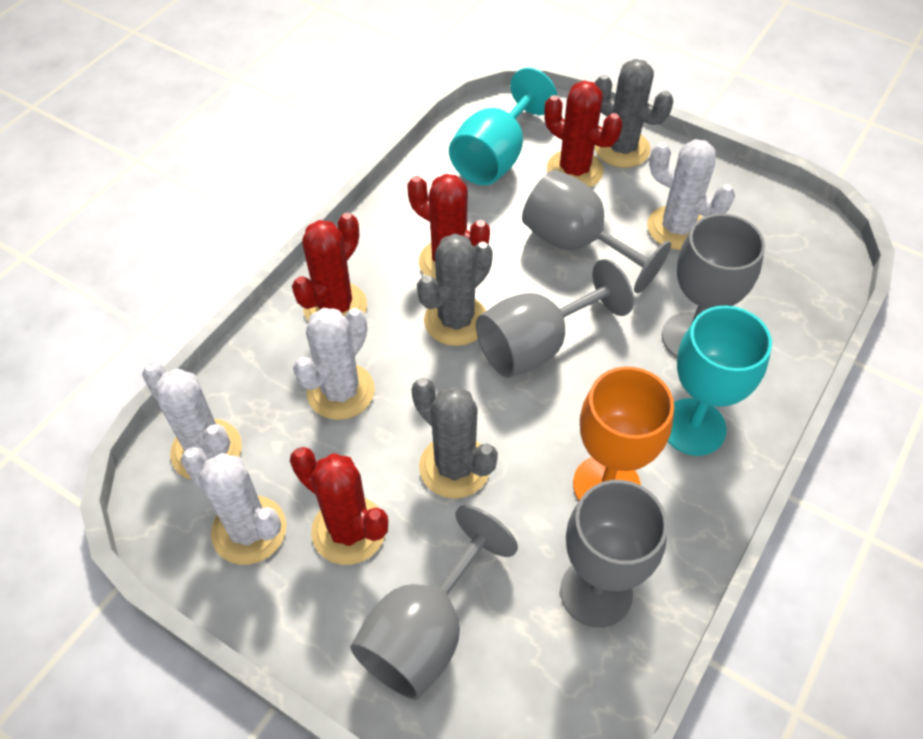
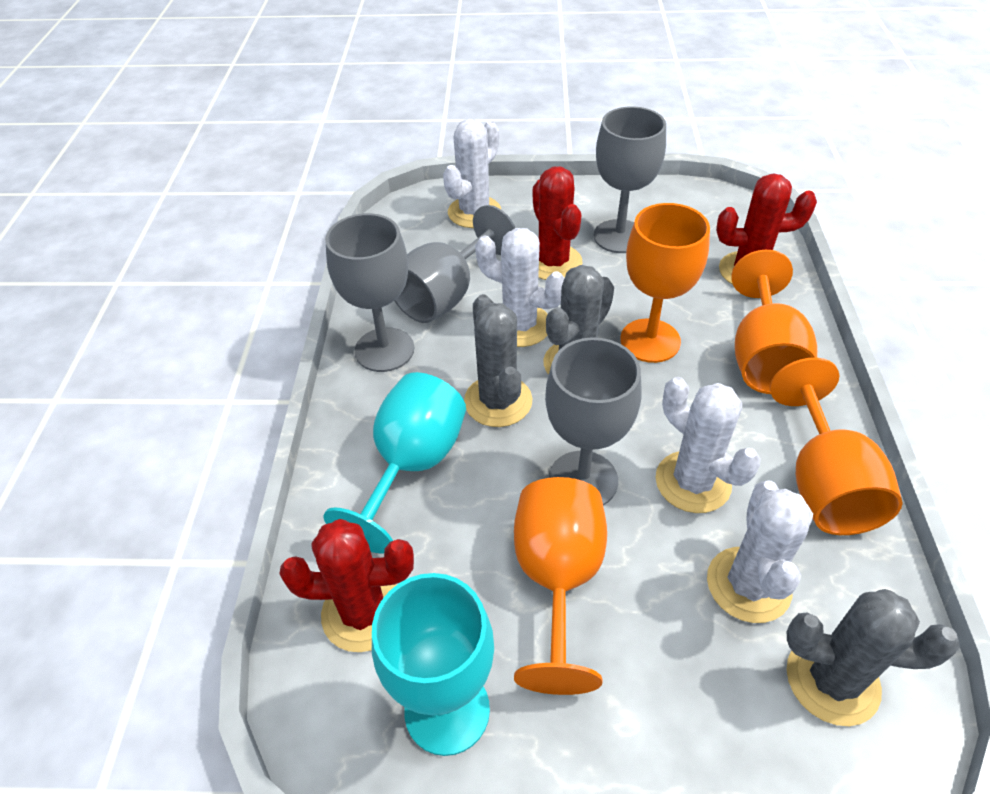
grey goblet: 5 -> 4
orange goblet: 1 -> 4
red cactus: 4 -> 3

